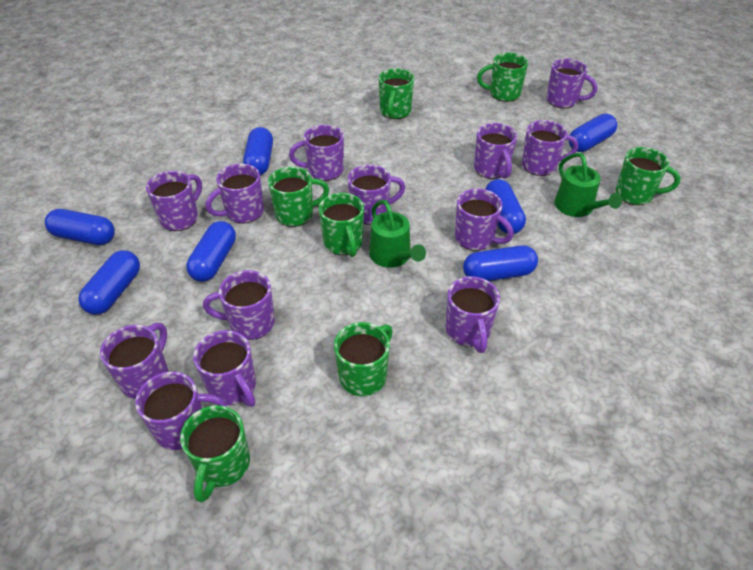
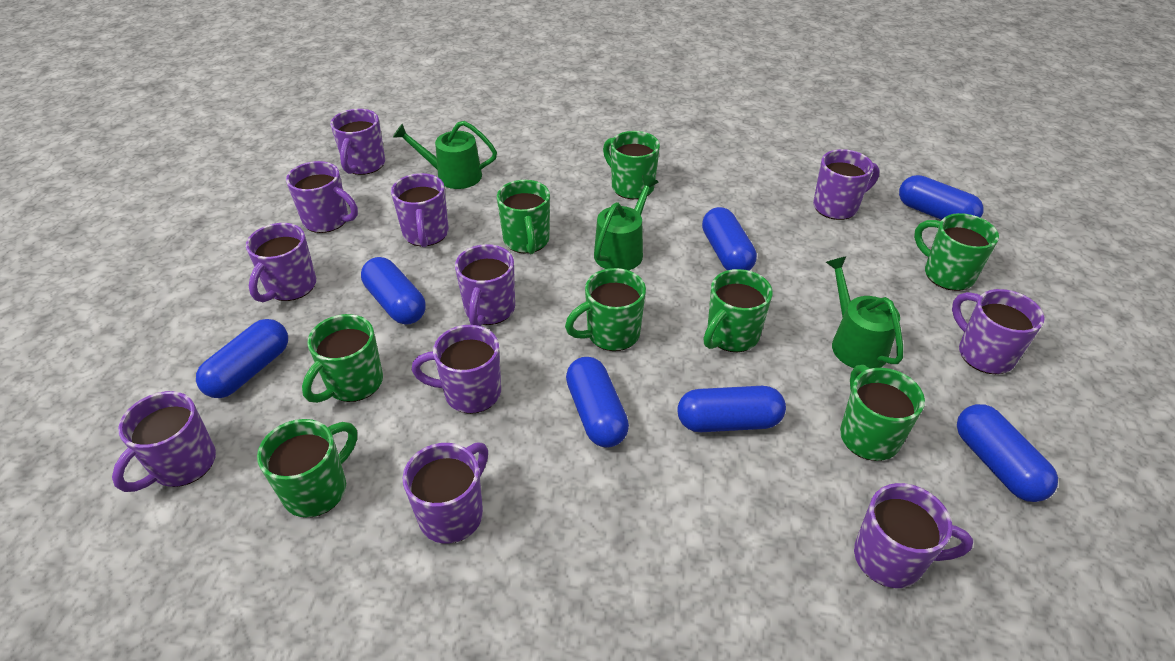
green mug: 7 -> 8
green watering can: 2 -> 3
purple mug: 13 -> 11

